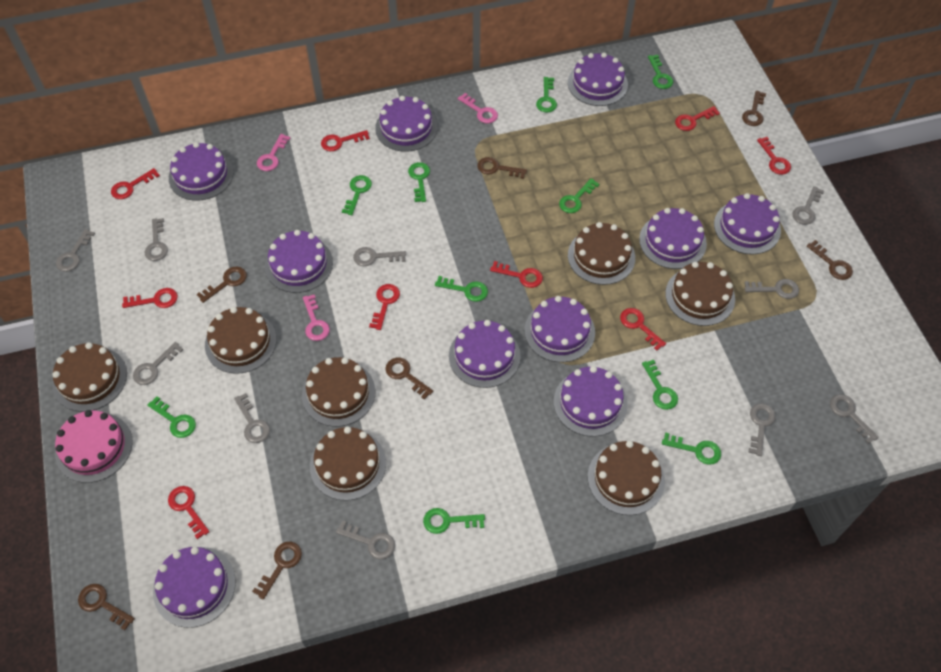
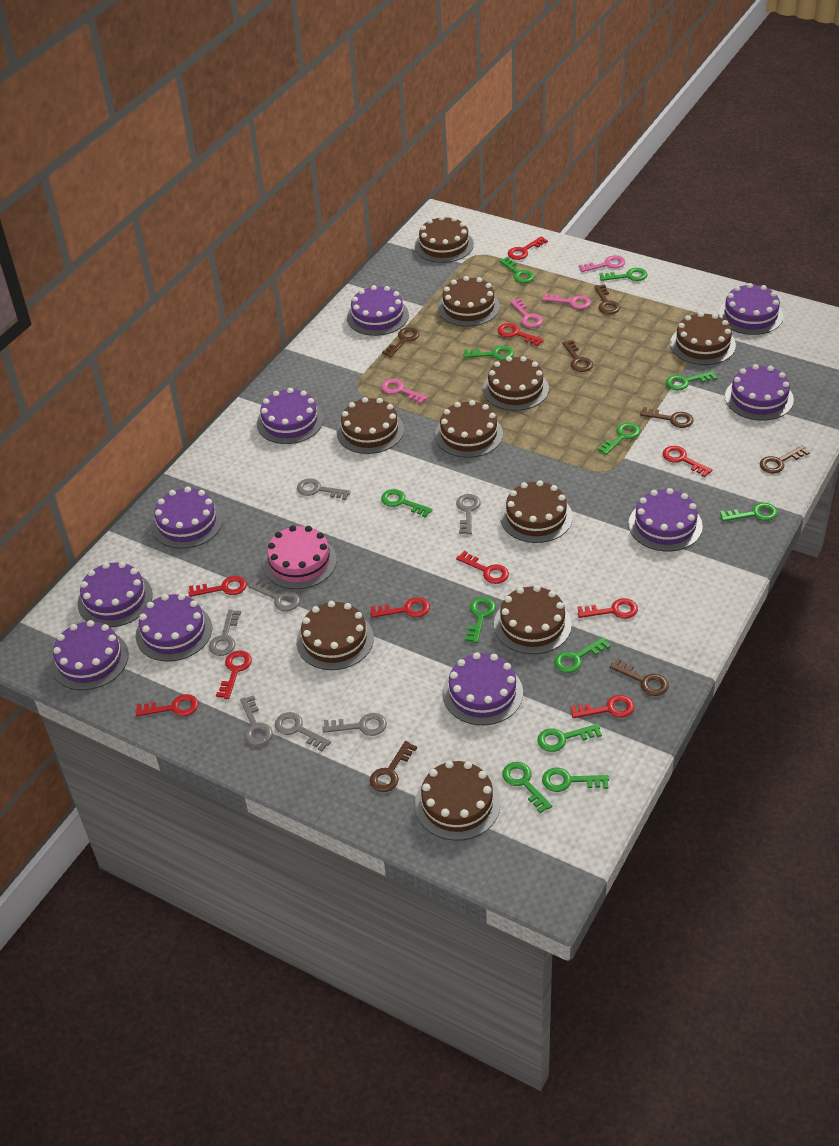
brown cake: 7 -> 10
green key: 10 -> 12
grey key: 10 -> 7
pink key: 3 -> 4
red key: 9 -> 10

